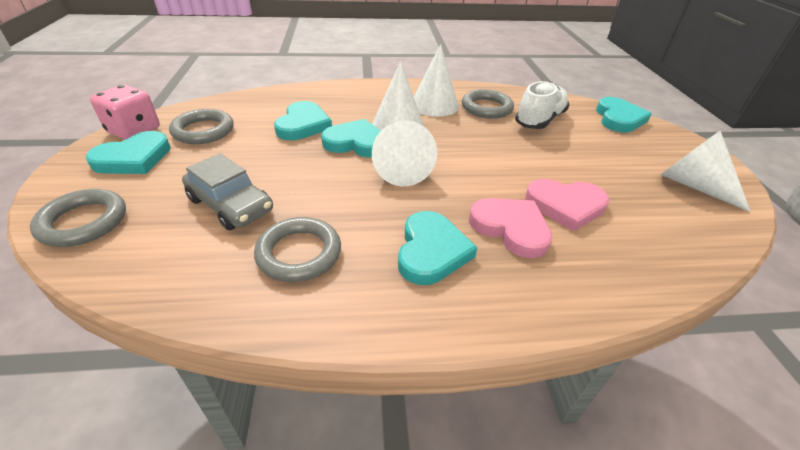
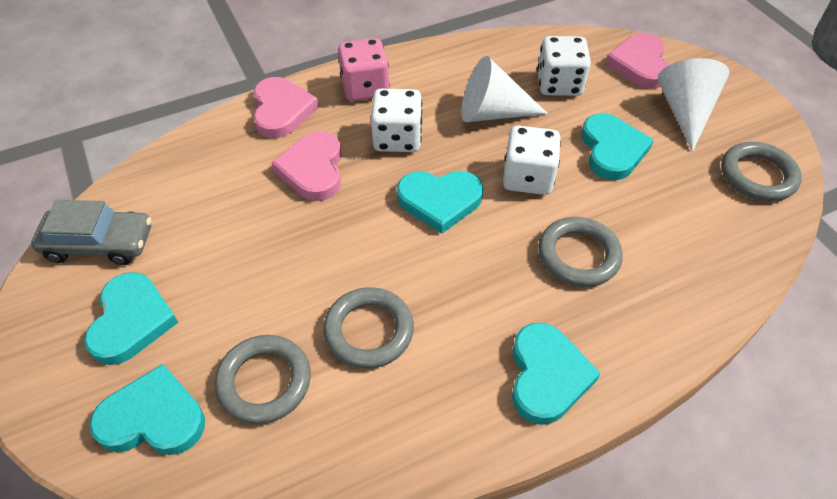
pink heart: 2 -> 3
white cone: 4 -> 2
white dice: 0 -> 3
white shoe: 1 -> 0

